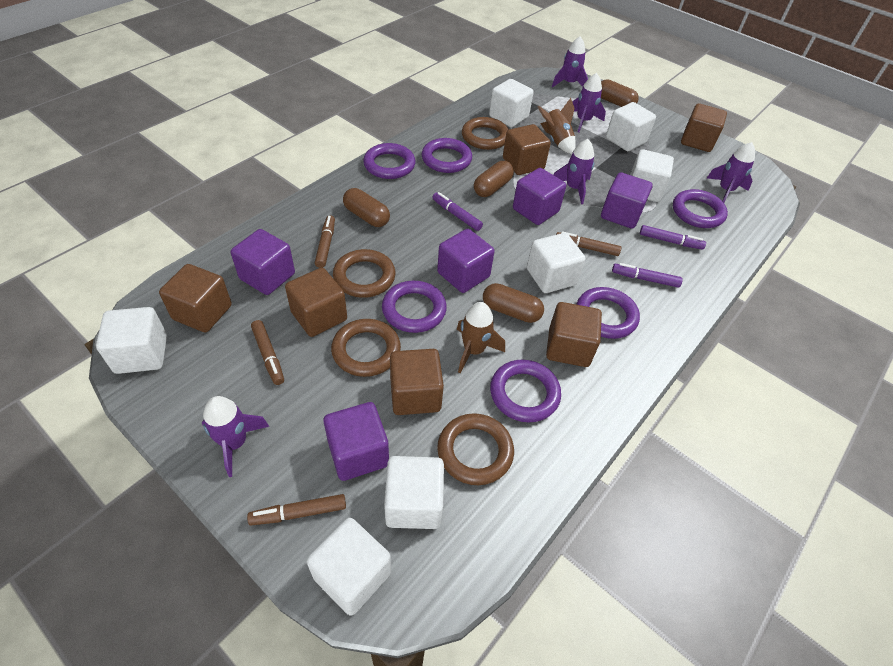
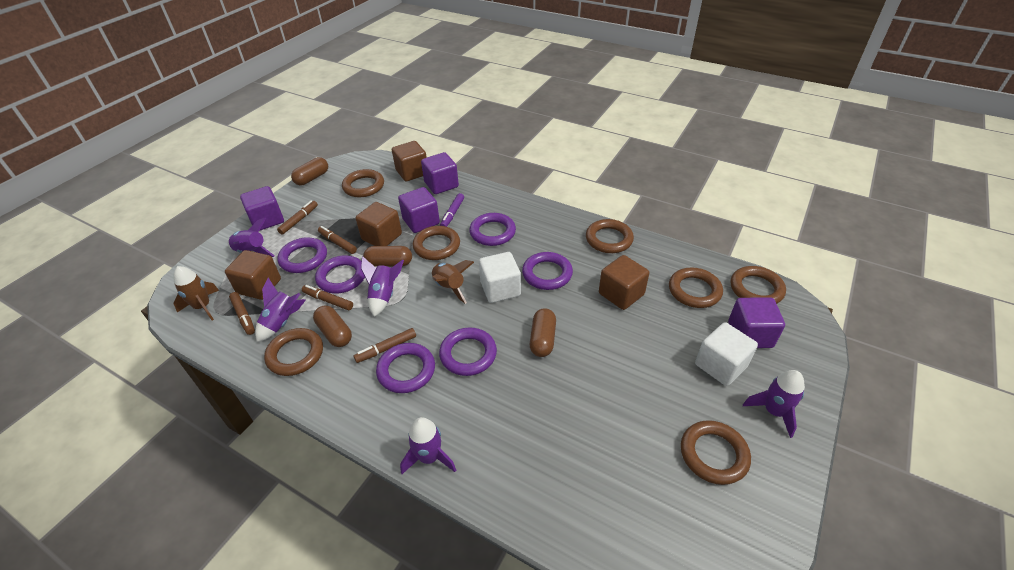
brown cube: 6 -> 4
brown marker: 4 -> 5
brown ring: 4 -> 7
purple cube: 5 -> 4
purple marker: 3 -> 1
white cube: 7 -> 2

